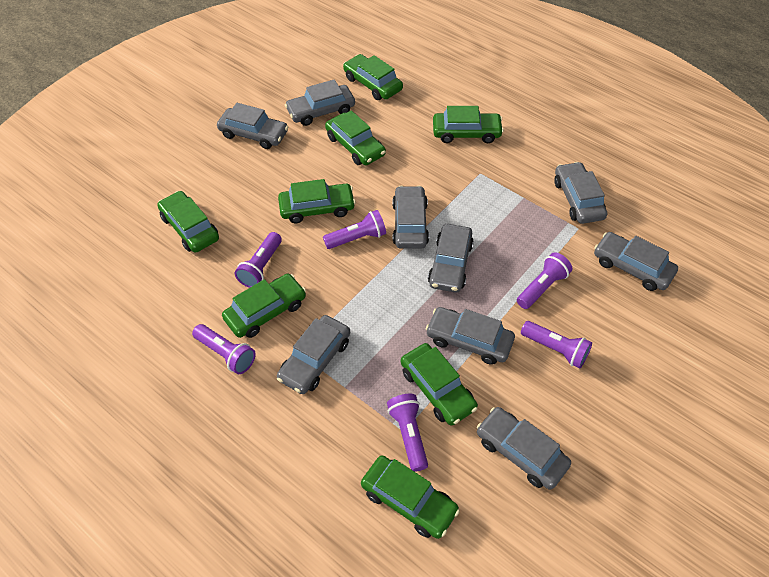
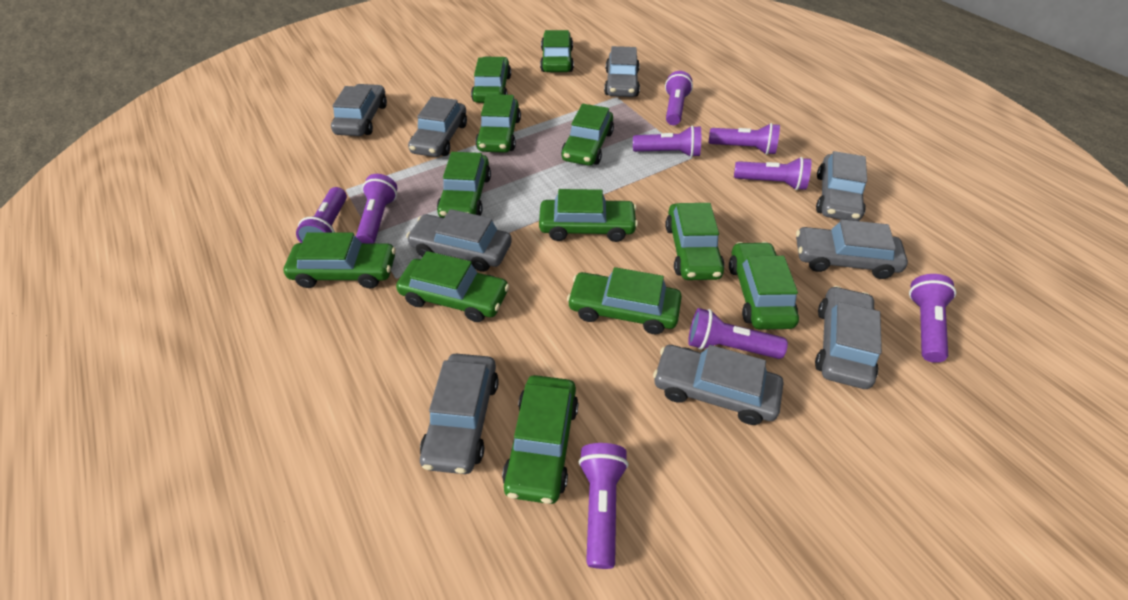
green car: 8 -> 12
purple flashlight: 6 -> 9

